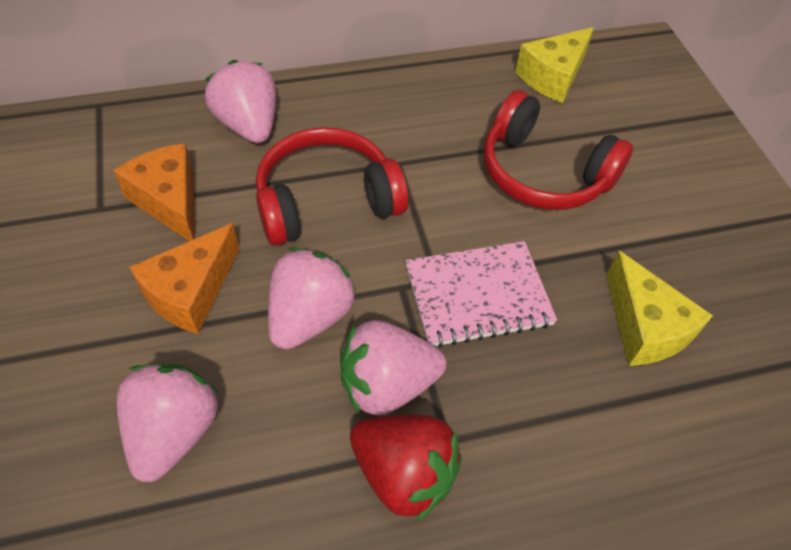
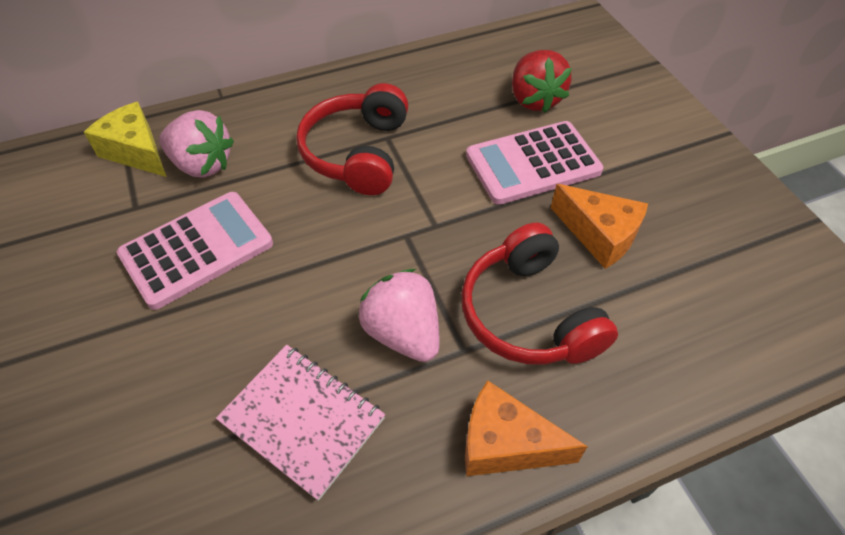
pink calculator: 0 -> 2
pink strawberry: 4 -> 2
yellow cheese: 2 -> 1

